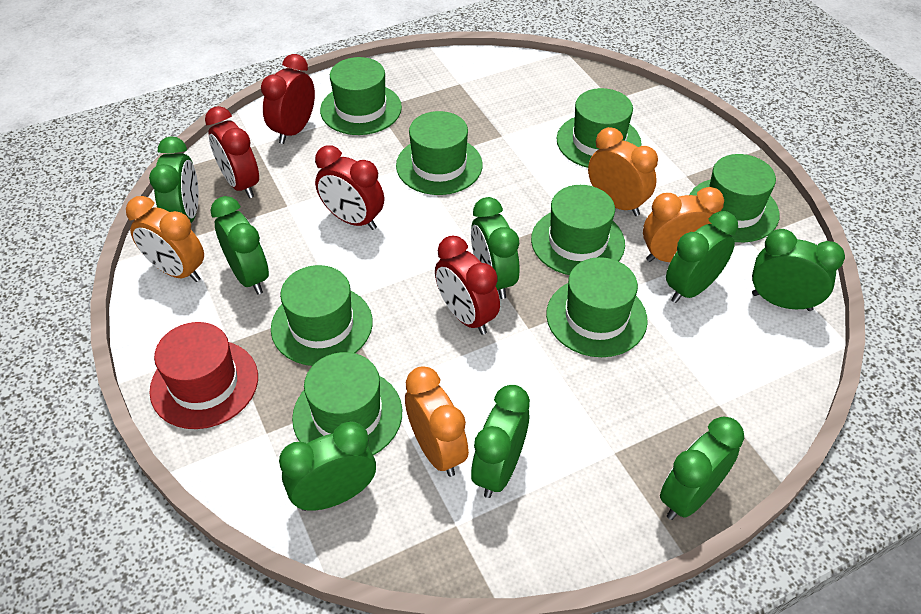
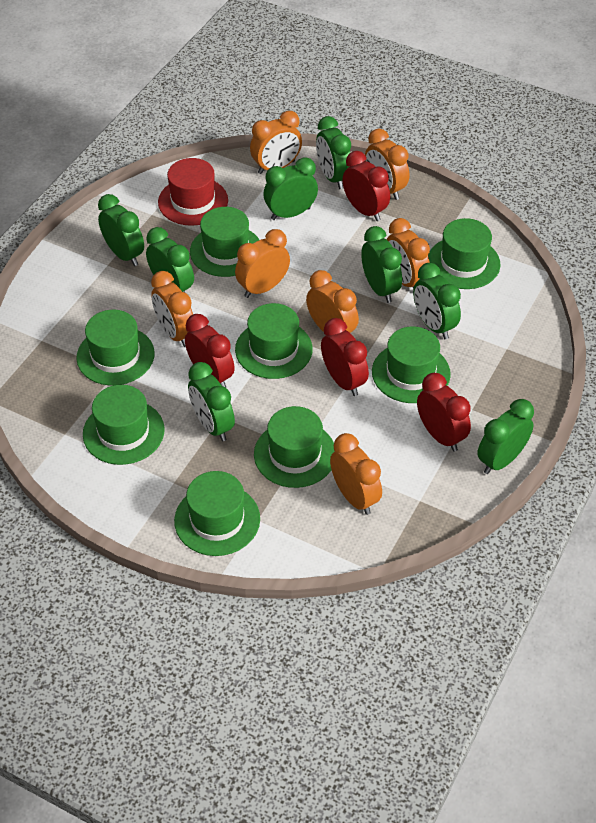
orange clock: 4 -> 7

